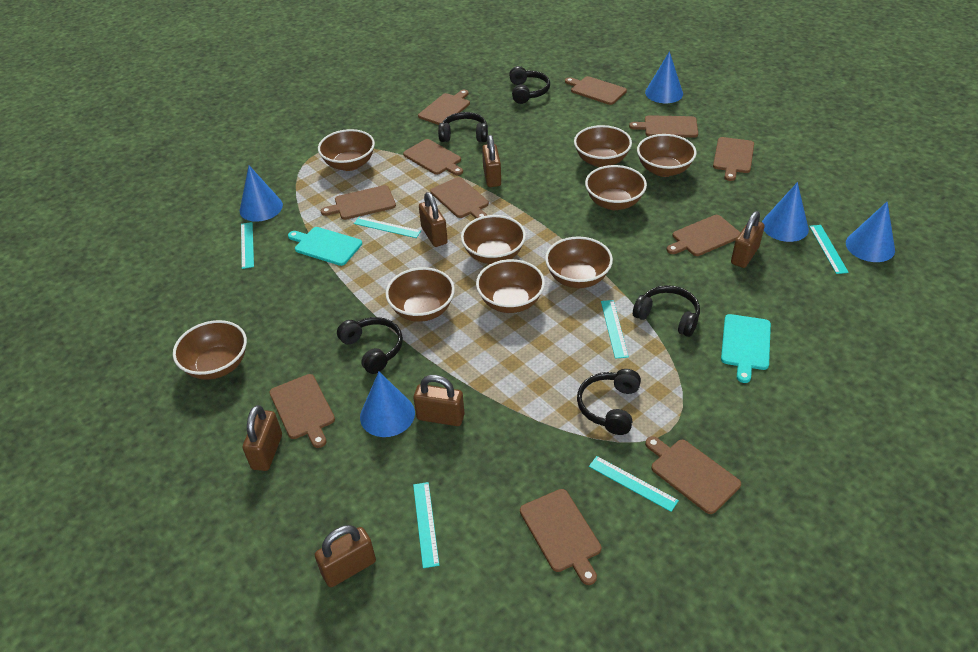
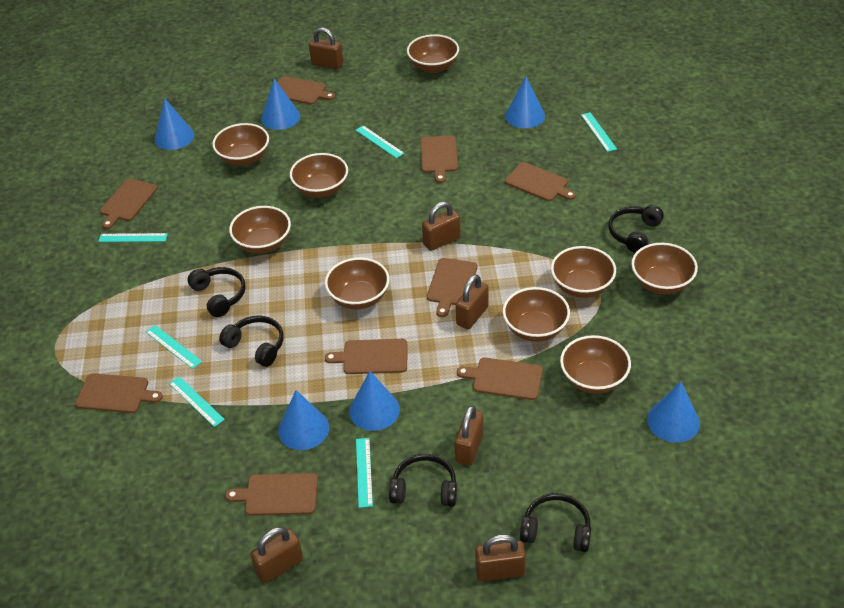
blue cone: 5 -> 6
brown cutting board: 11 -> 9
turquoise cutting board: 2 -> 0

